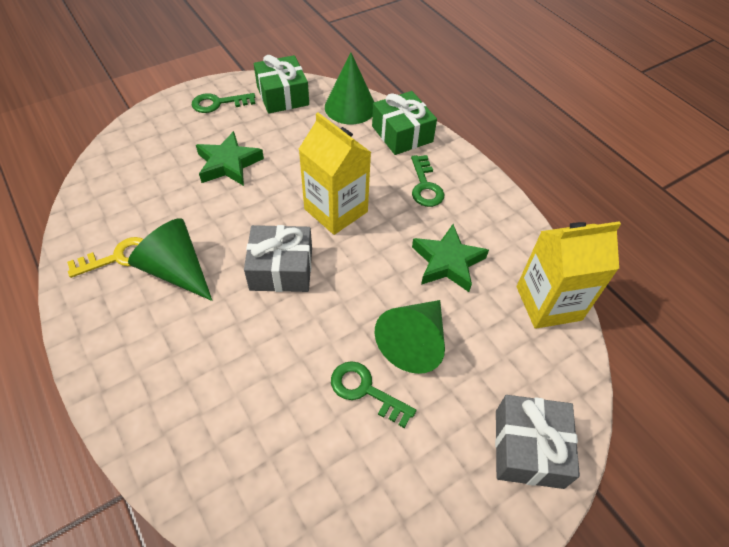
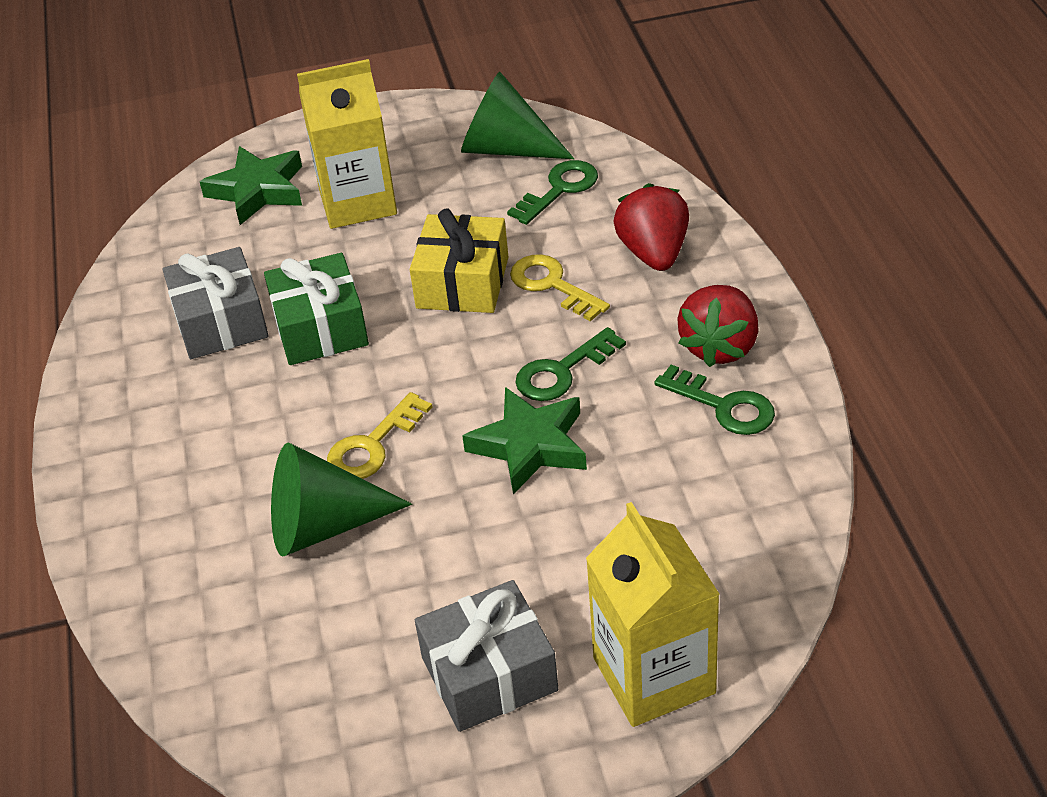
green cone: 3 -> 2
green gift: 2 -> 1
red strawberry: 0 -> 2
yellow gift: 0 -> 1
yellow key: 1 -> 2

